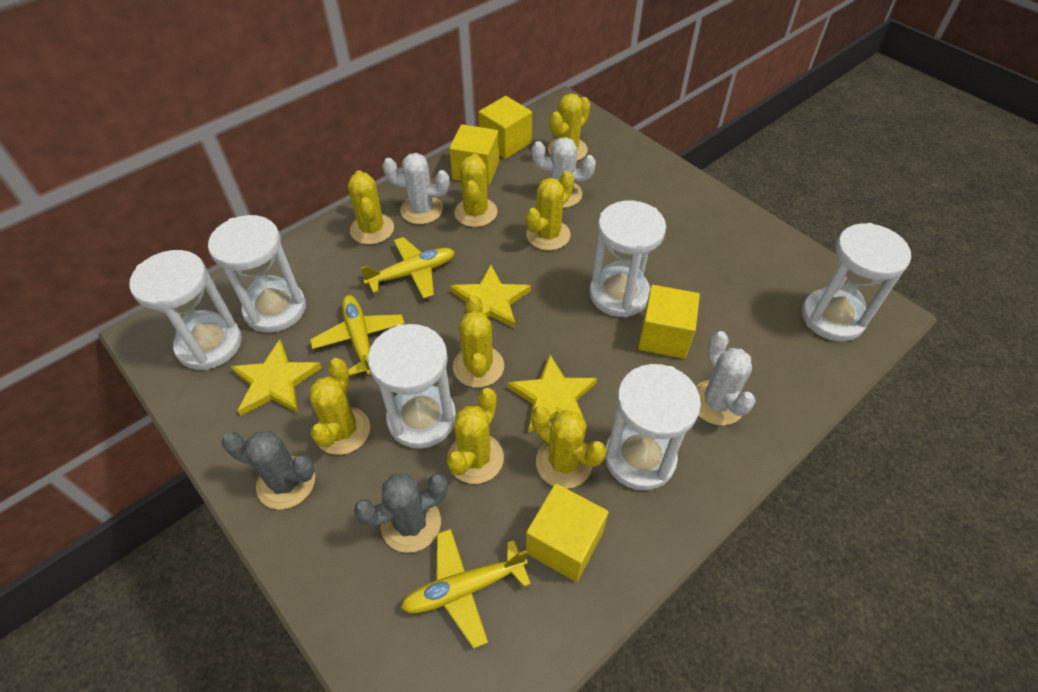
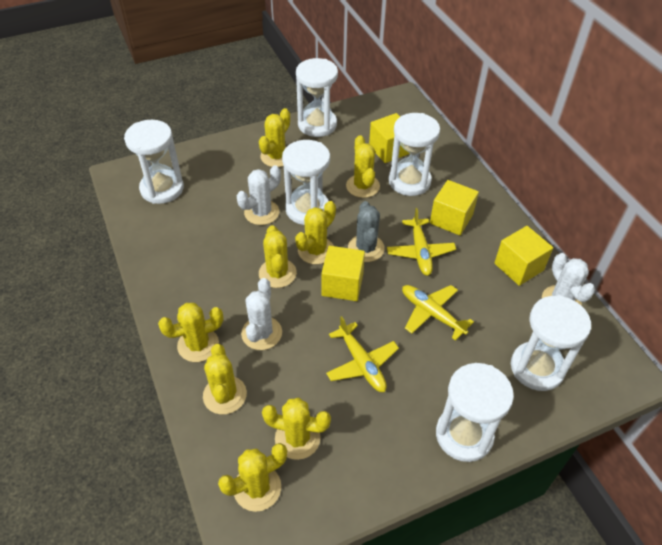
grey cactus: 2 -> 1
yellow star: 3 -> 0

